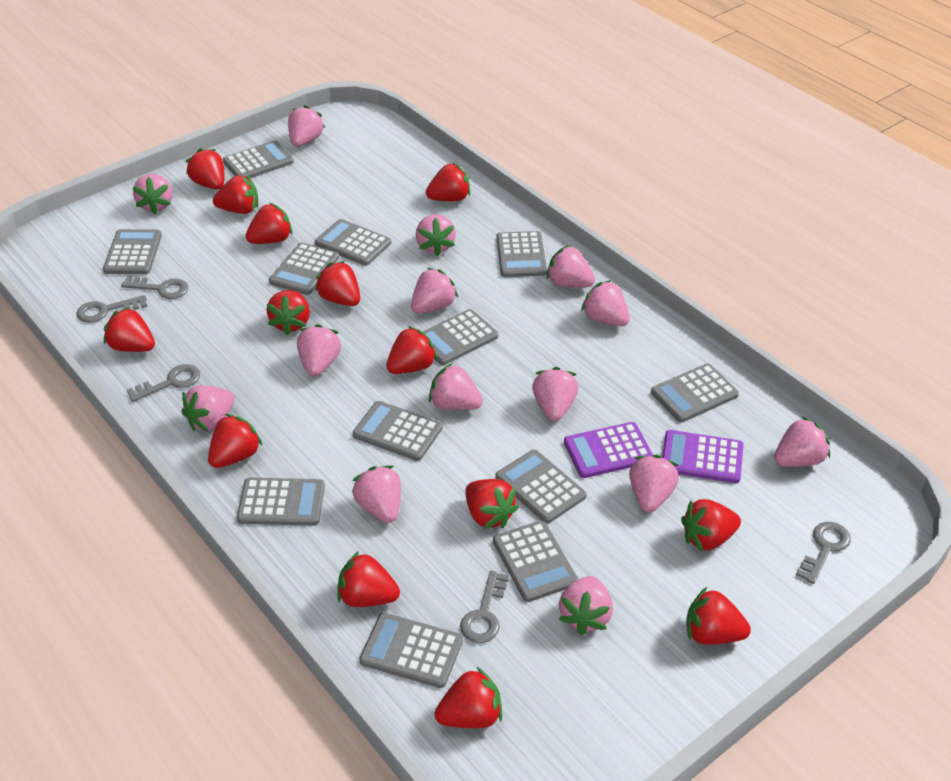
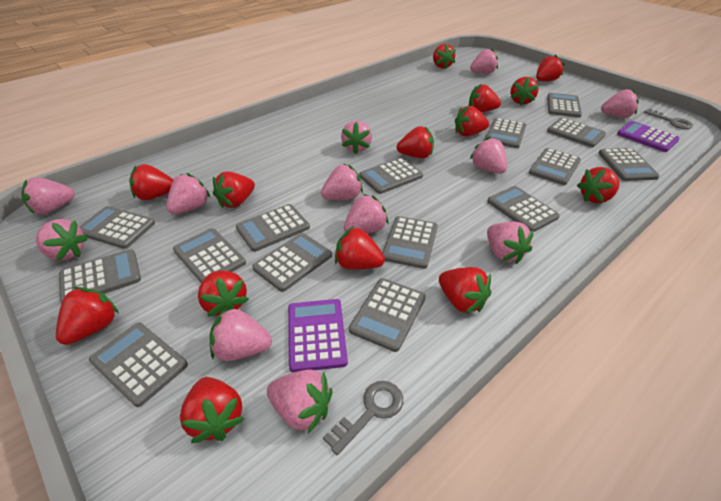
grey calculator: 12 -> 15
grey key: 5 -> 2
pink strawberry: 14 -> 12

